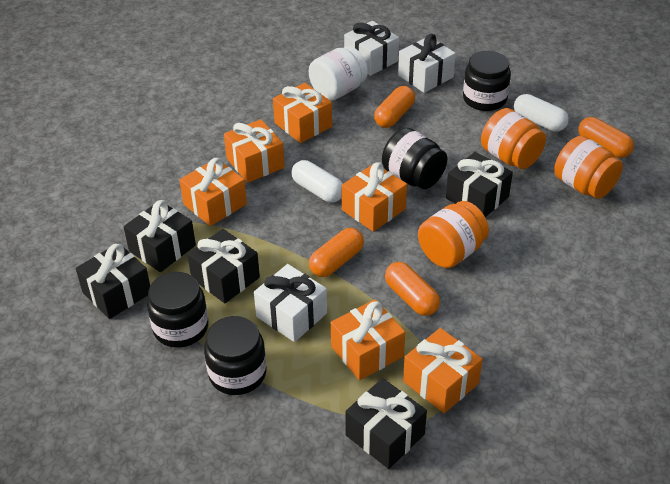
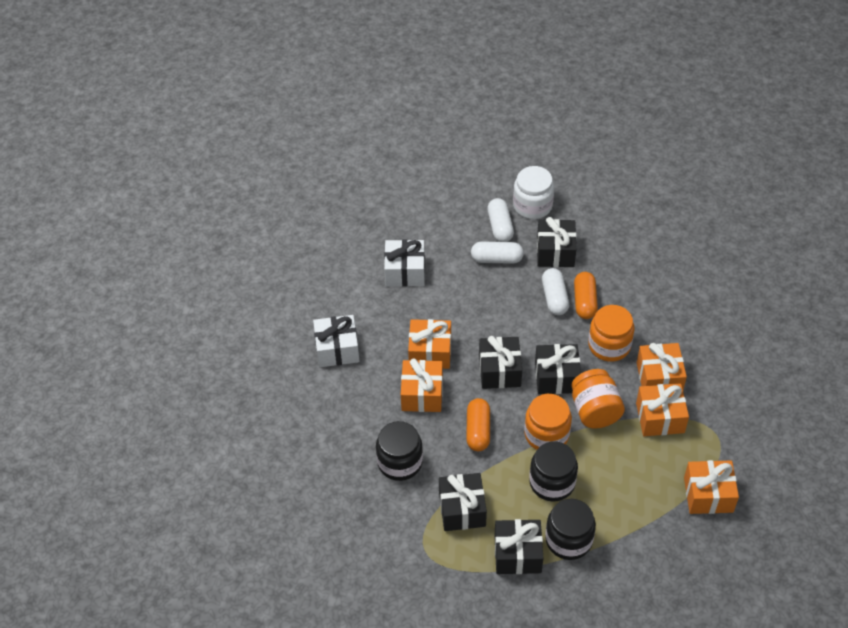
black jar: 4 -> 3
orange capsule: 4 -> 2
orange gift: 6 -> 5
white capsule: 2 -> 3
white gift: 3 -> 2

